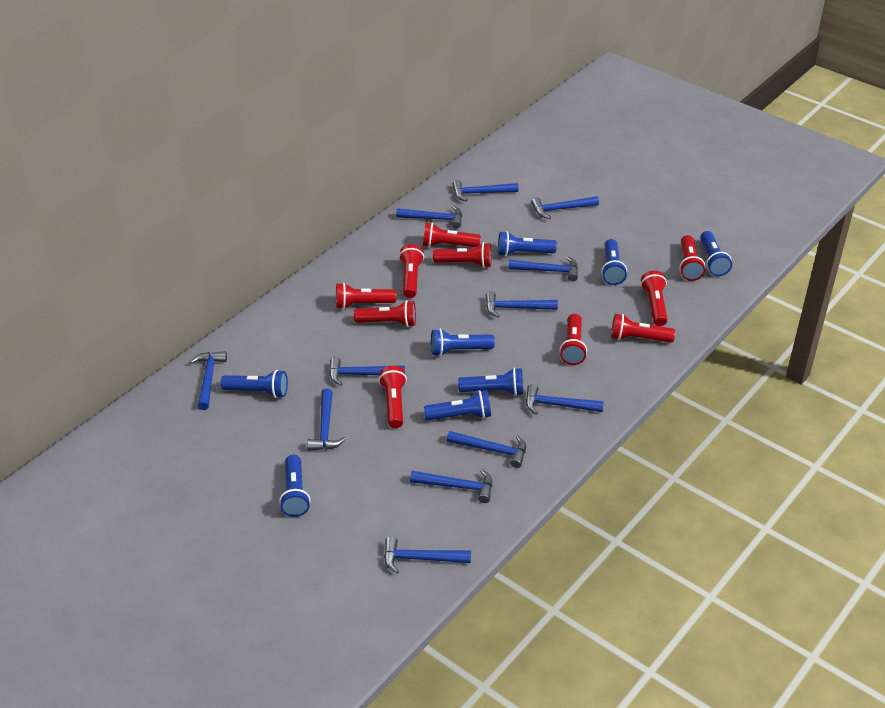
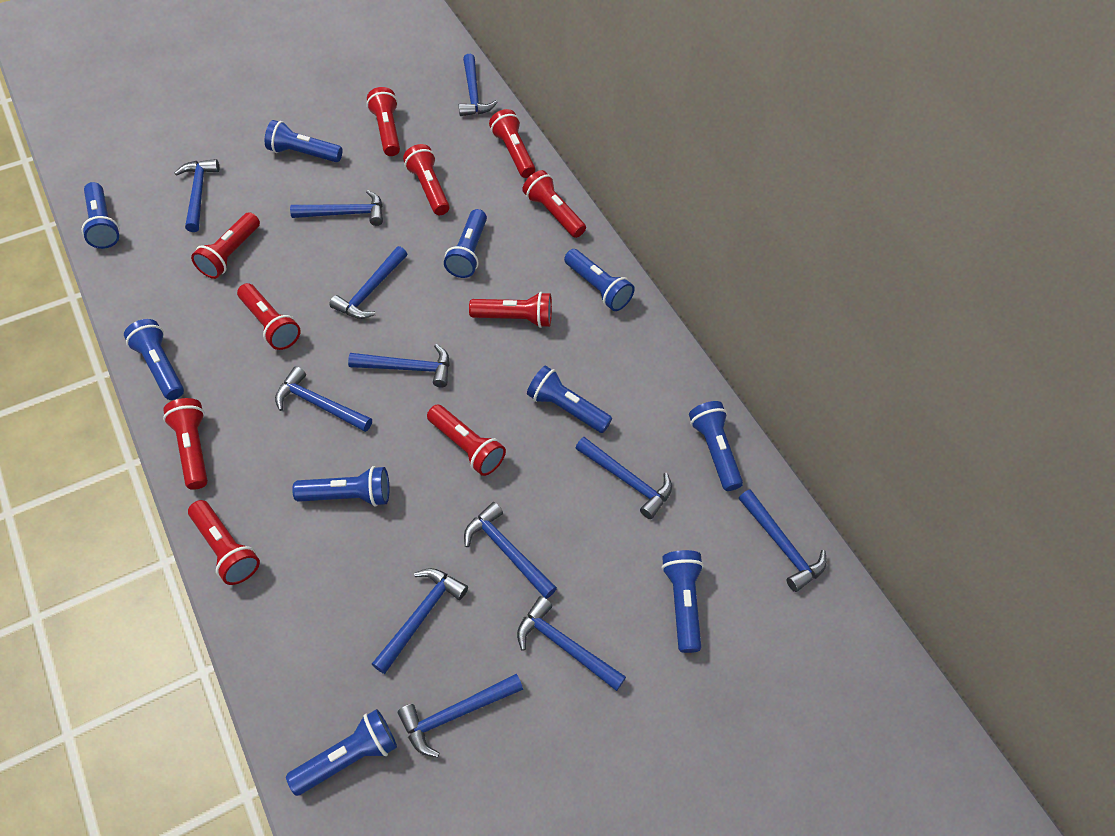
blue flashlight: 8 -> 10

